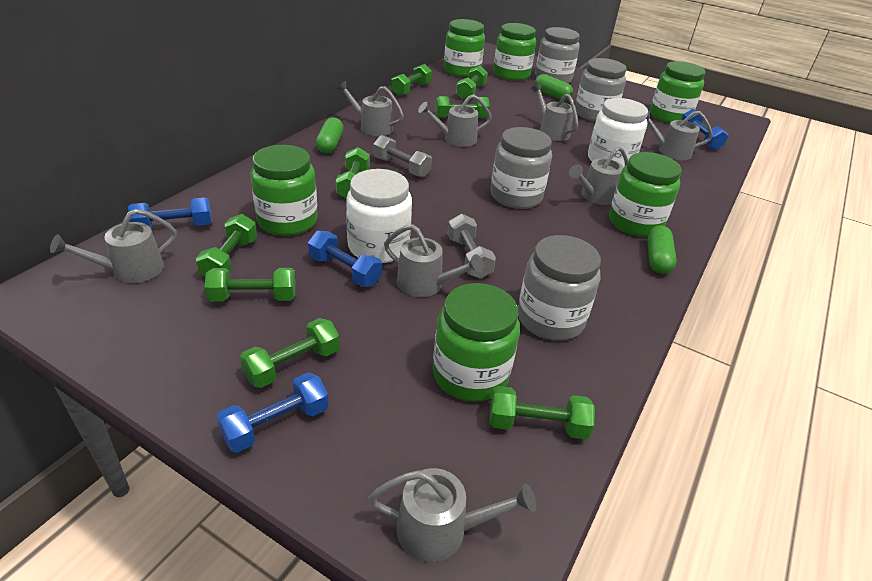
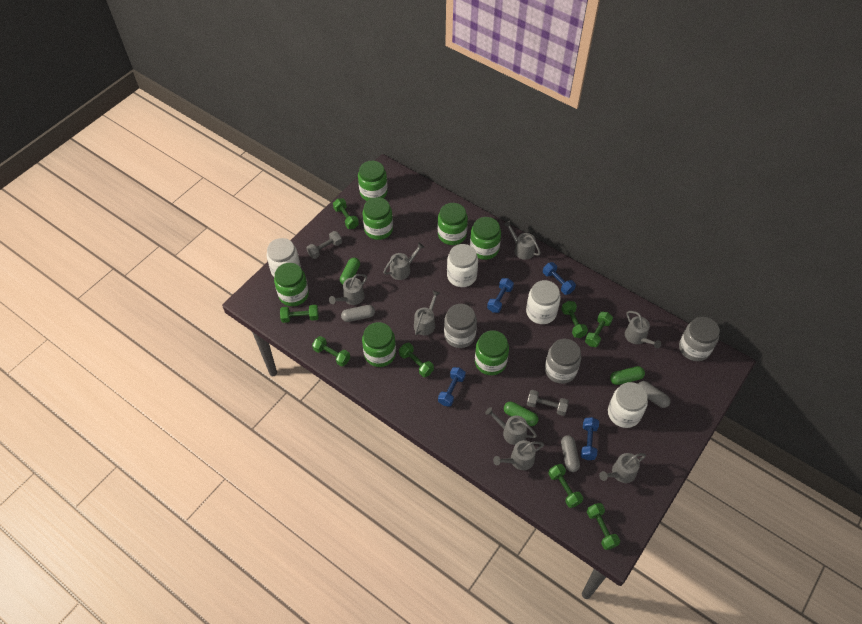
green jar: 6 -> 7
grey capsule: 0 -> 3
grey jar: 4 -> 3
white jar: 2 -> 4

